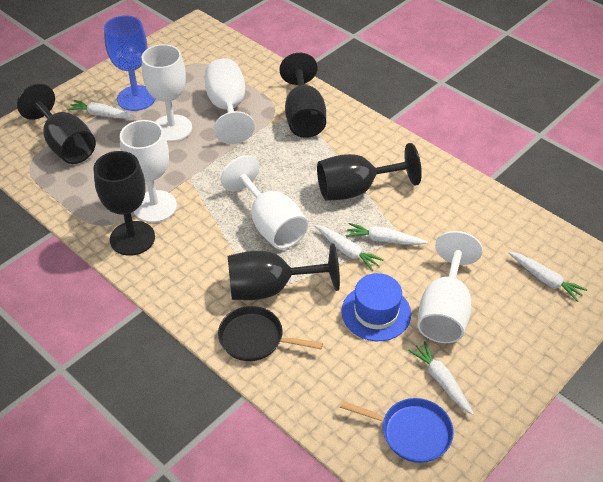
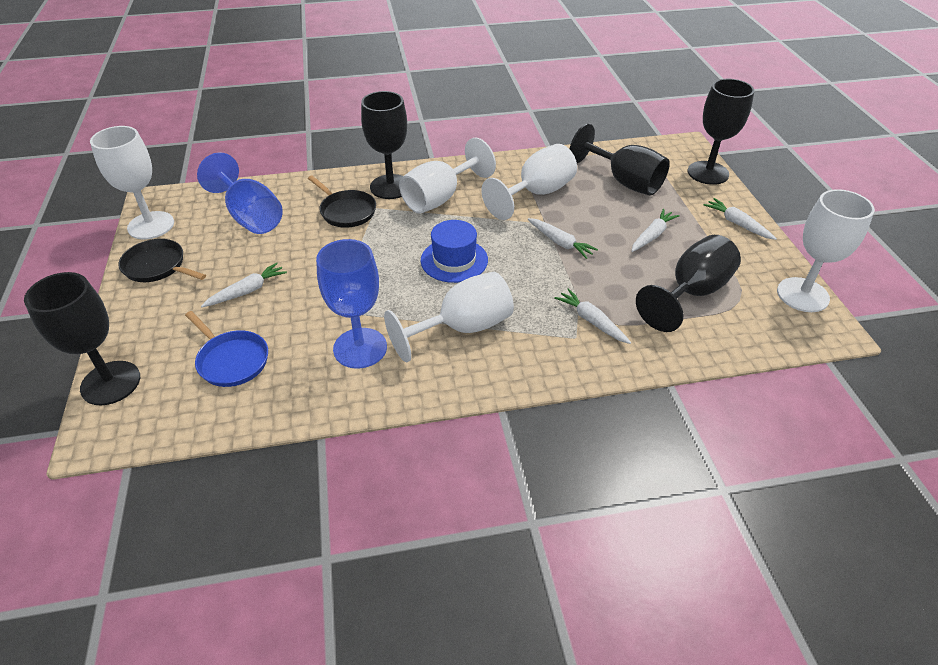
black pan: 1 -> 2
blue goblet: 1 -> 2

